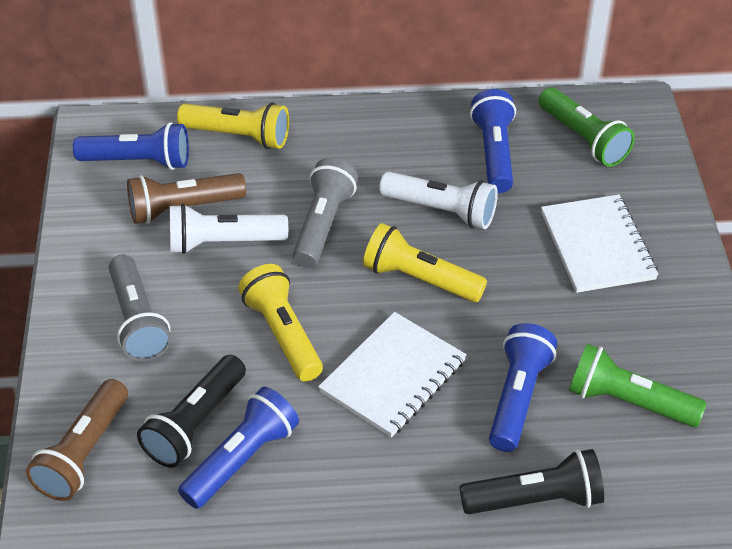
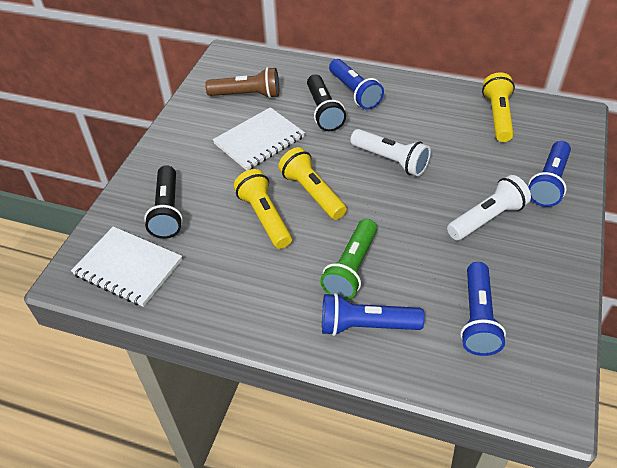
brown flashlight: 2 -> 1
green flashlight: 2 -> 1
grey flashlight: 2 -> 0

